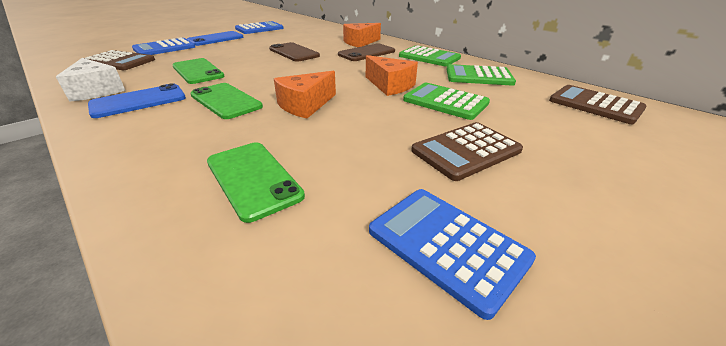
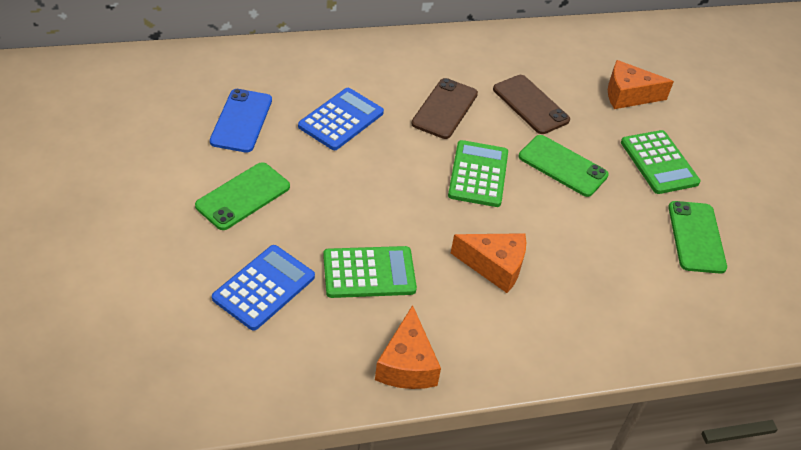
blue calculator: 3 -> 2
blue phone: 2 -> 1
brown calculator: 3 -> 0
white cheese: 1 -> 0

